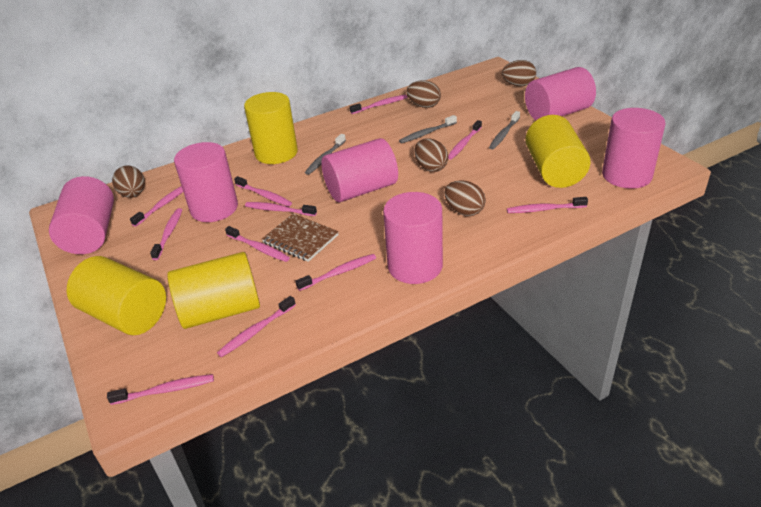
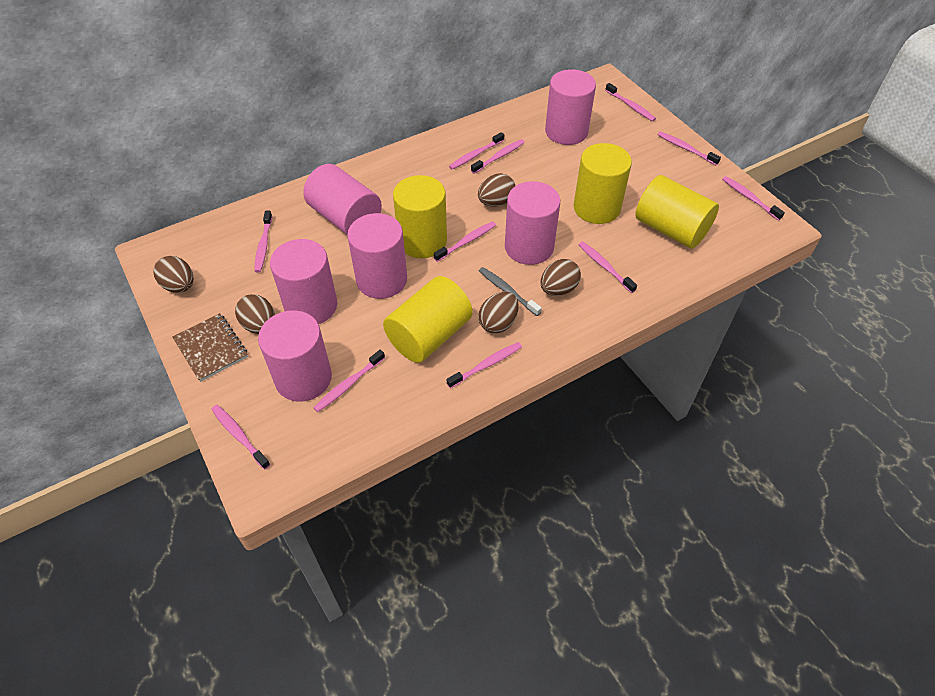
grey toothbrush: 3 -> 1

